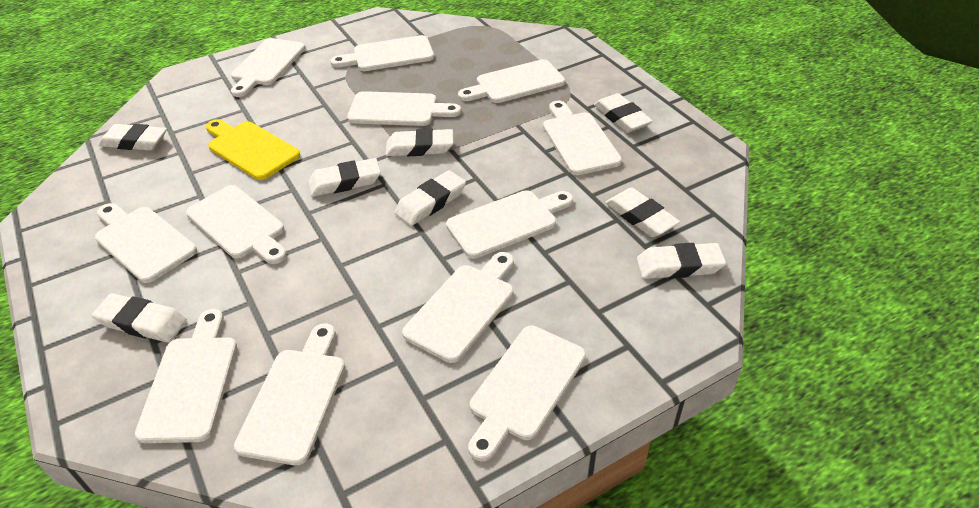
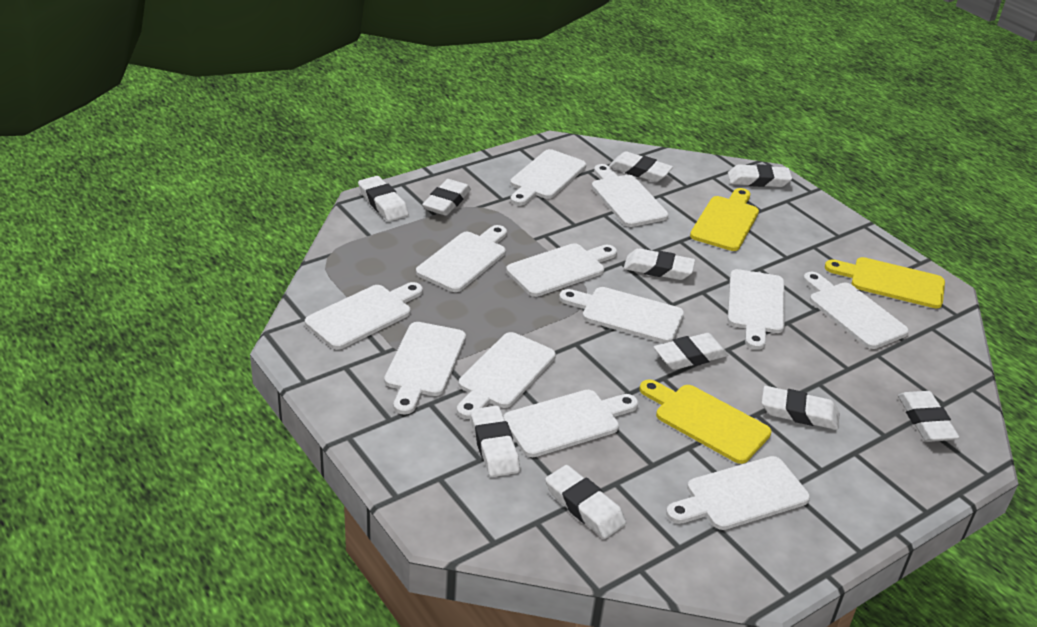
white eraser: 8 -> 10
yellow cutting board: 1 -> 3

